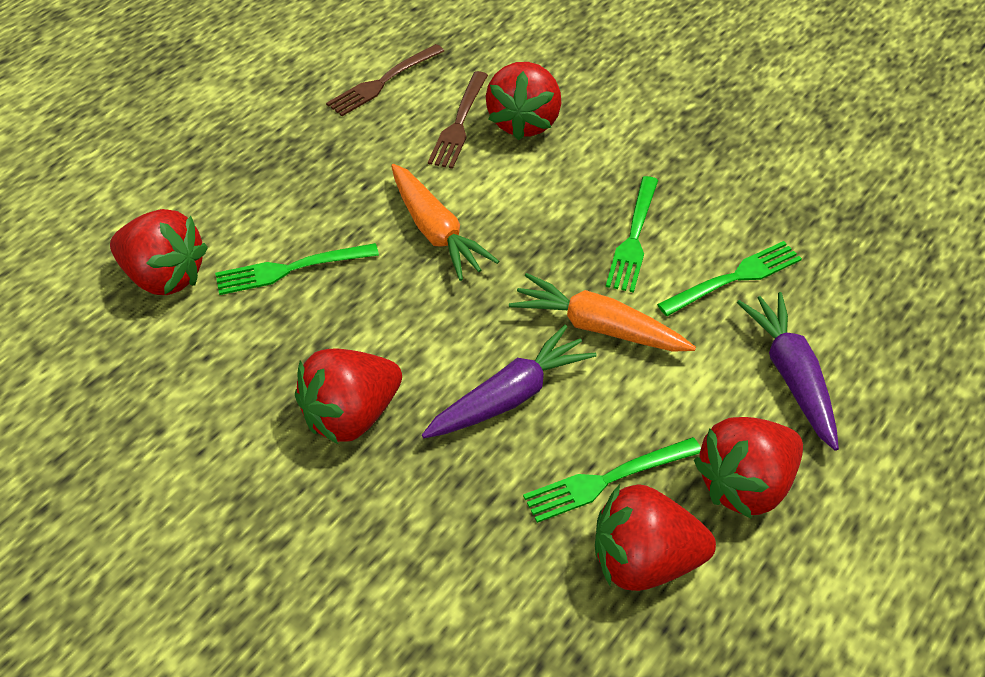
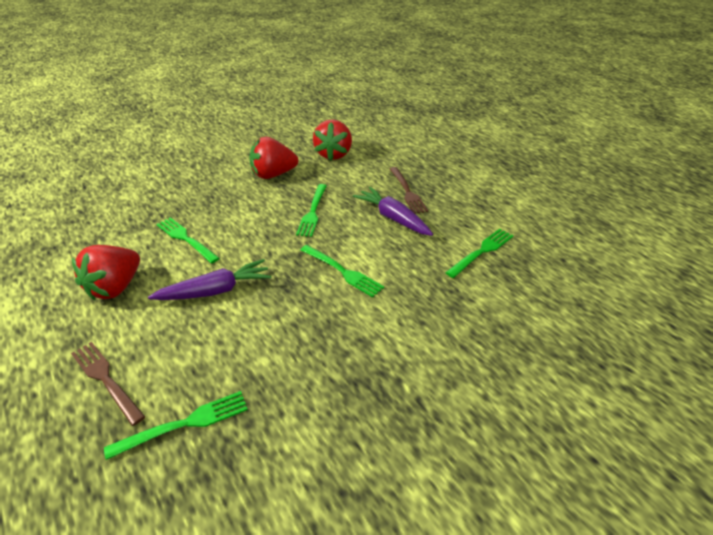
green fork: 4 -> 5
orange carrot: 2 -> 0
red strawberry: 5 -> 3

